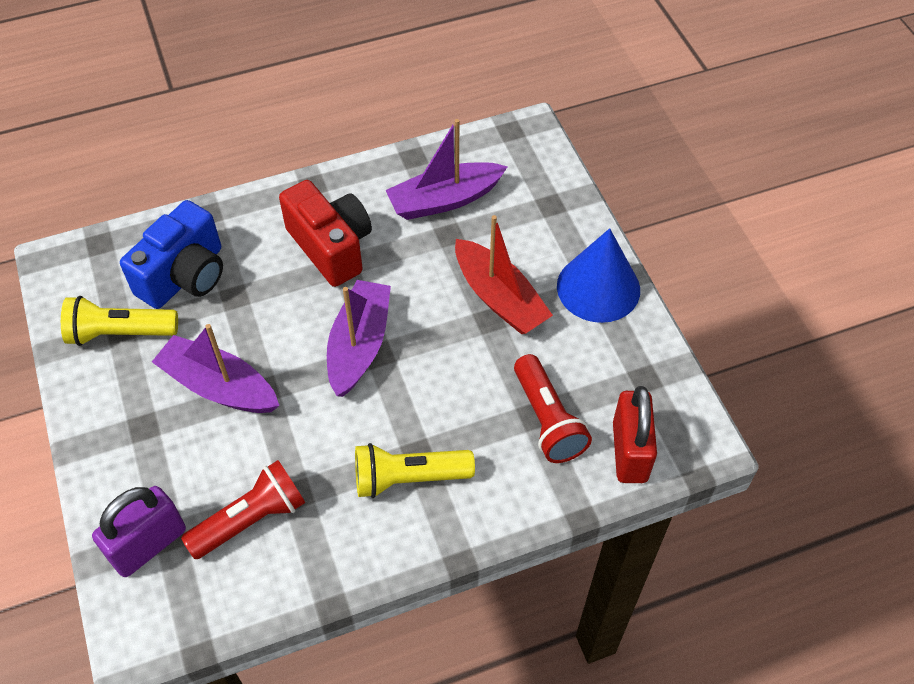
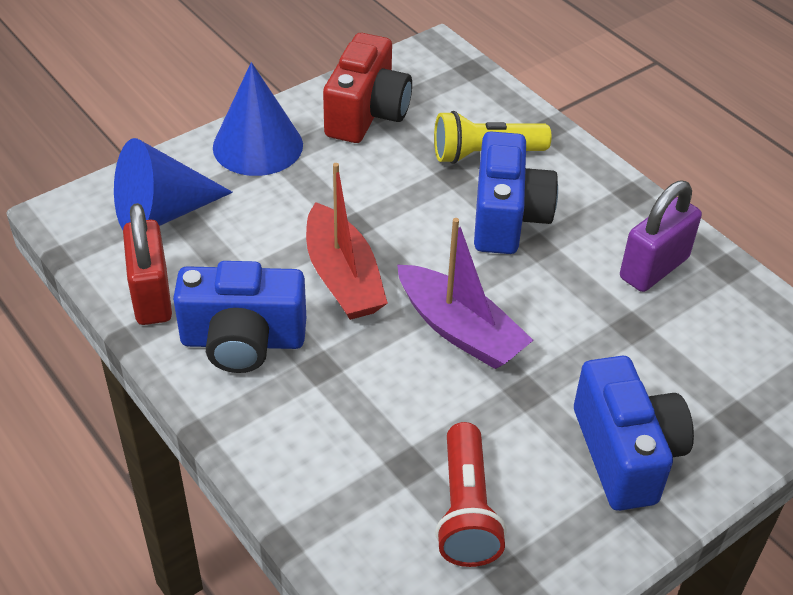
blue camera: 1 -> 3
blue cone: 1 -> 2
purple boat: 3 -> 1
red flashlight: 2 -> 1
yellow flashlight: 2 -> 1

